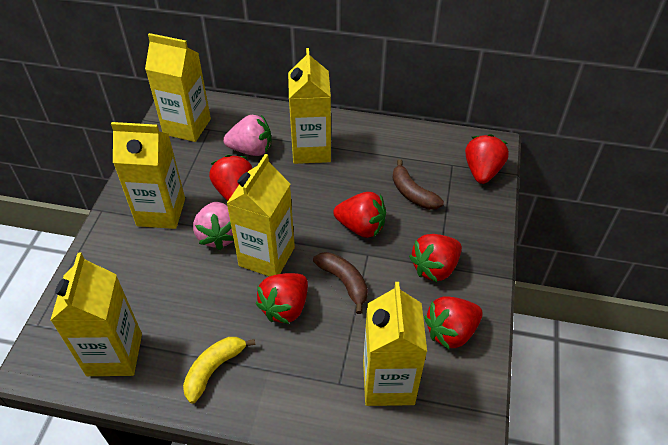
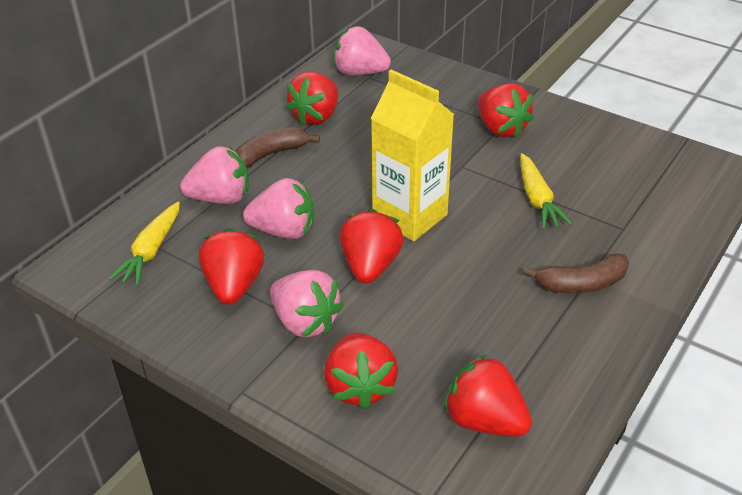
pink strawberry: 2 -> 4
yellow banana: 1 -> 0
yellow carrot: 0 -> 2
yellow carton: 6 -> 1

